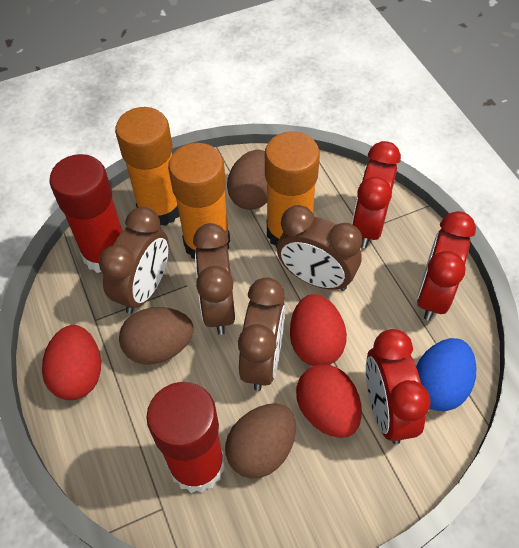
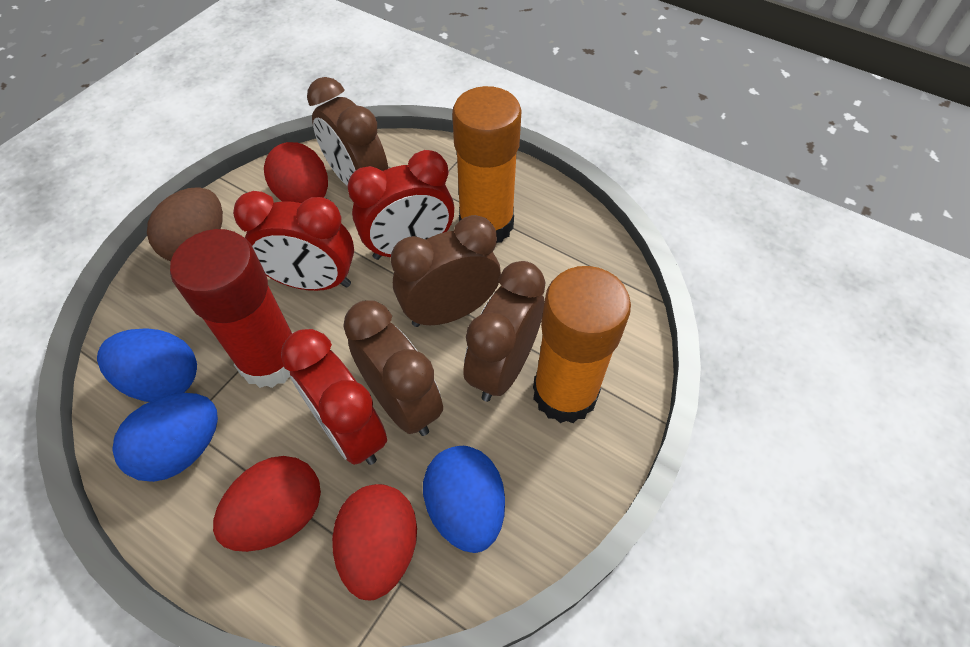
blue egg: 1 -> 3
brown egg: 3 -> 1
orange glue stick: 3 -> 2
red glue stick: 2 -> 1

